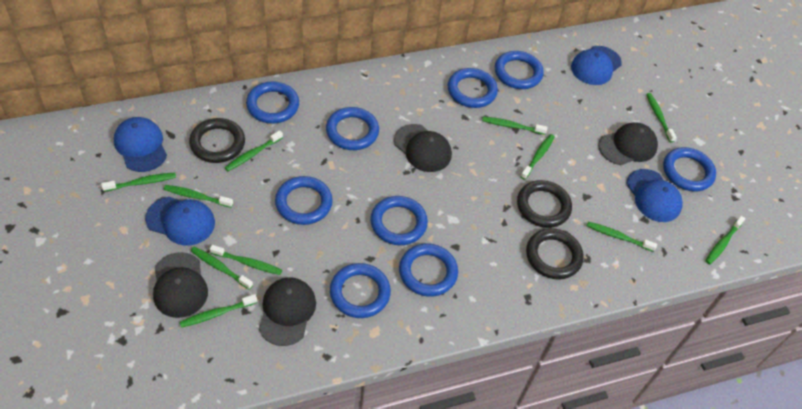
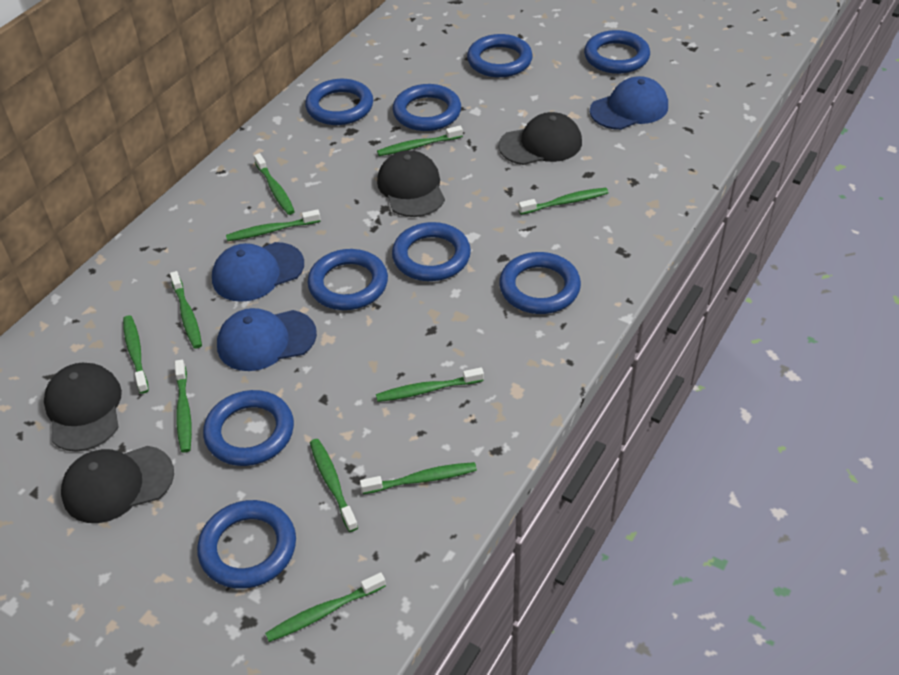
black ring: 3 -> 0
blue cap: 4 -> 3

